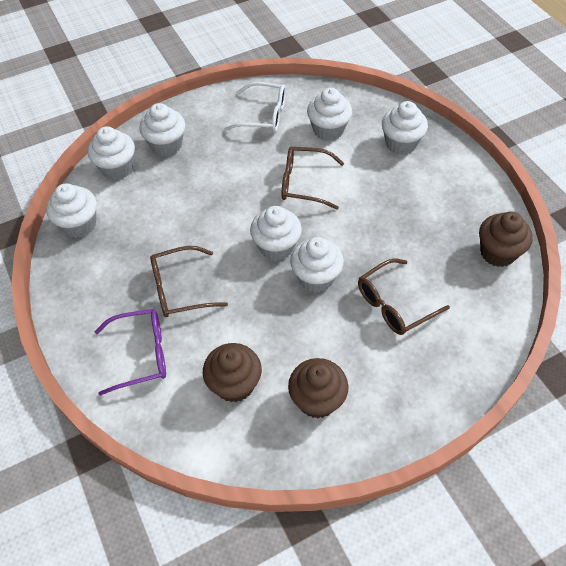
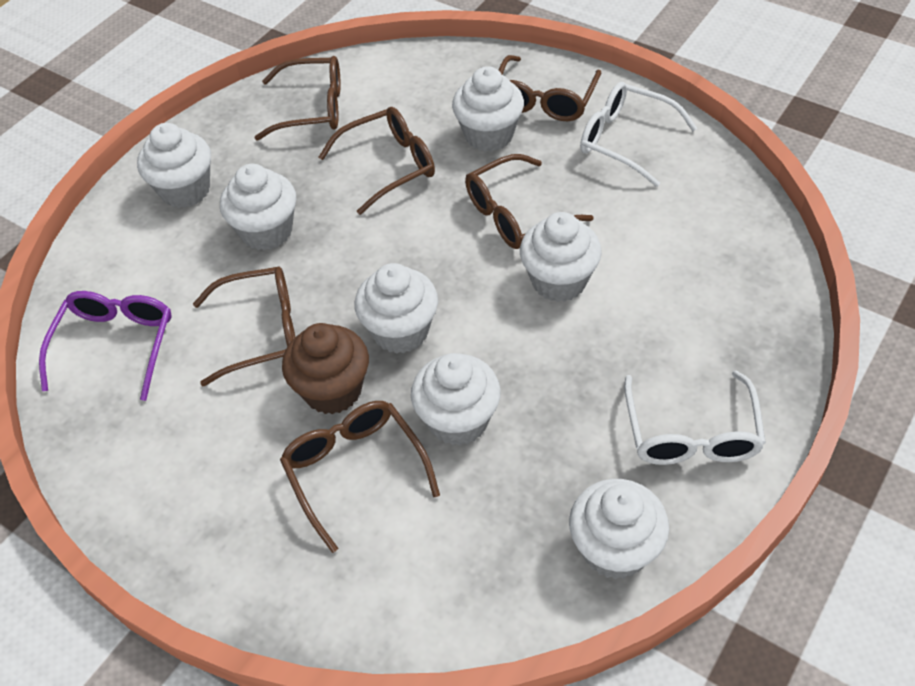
brown cupcake: 3 -> 1
brown glasses: 3 -> 6
white glasses: 1 -> 2

